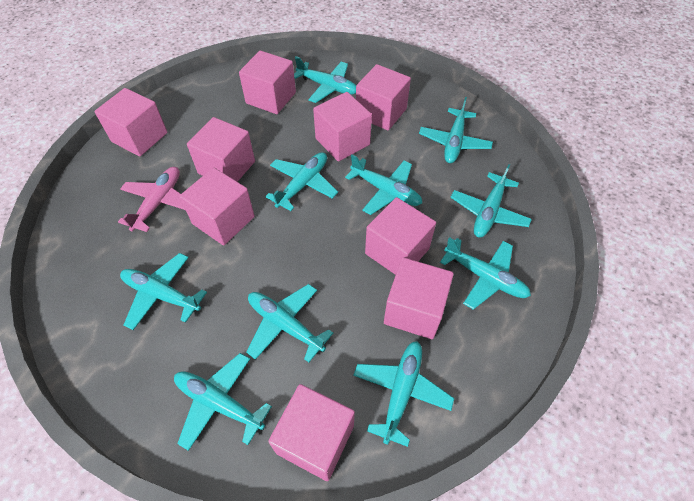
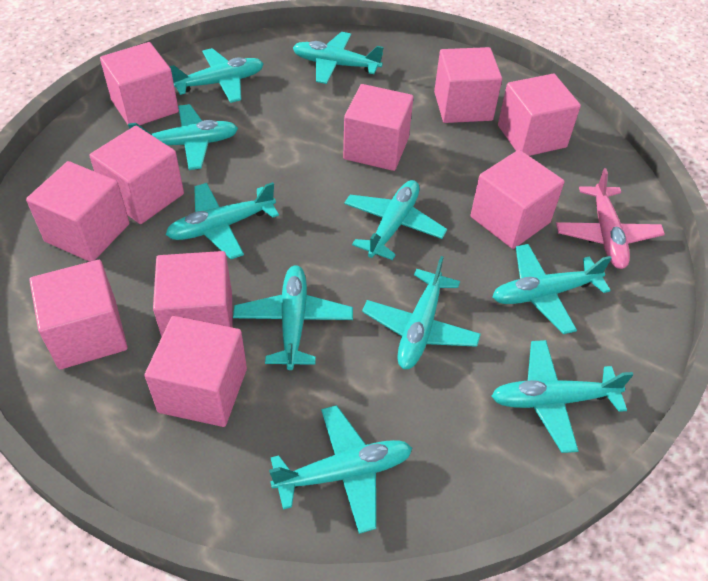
pink cube: 9 -> 10

